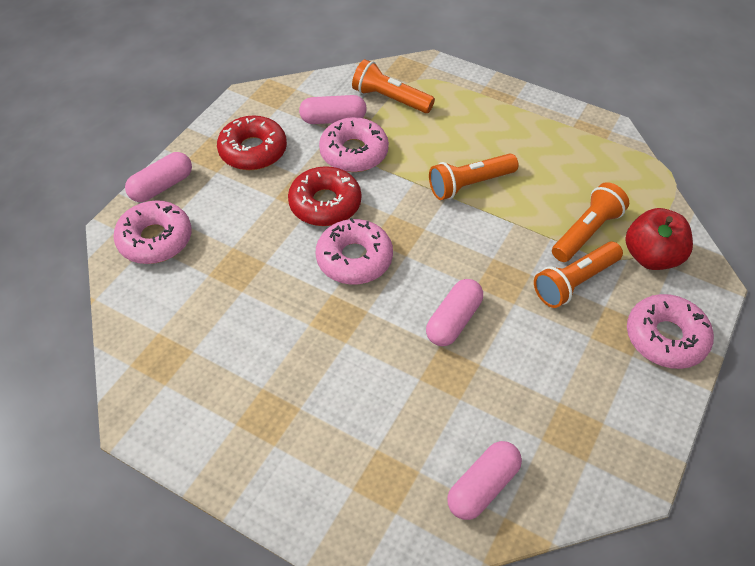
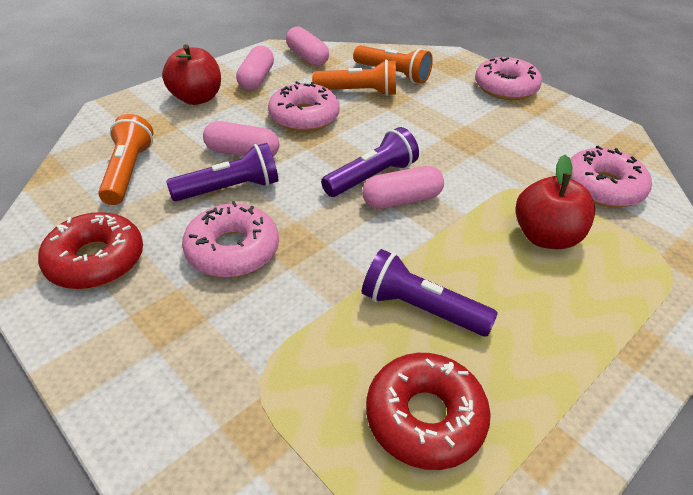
orange flashlight: 4 -> 3
purple flashlight: 0 -> 3
red apple: 1 -> 2

